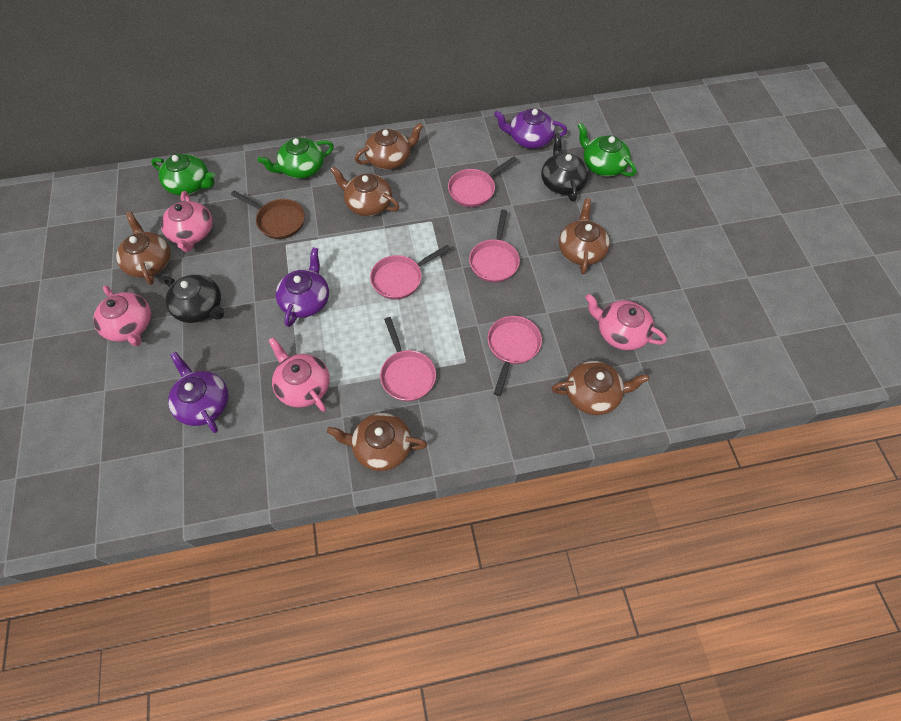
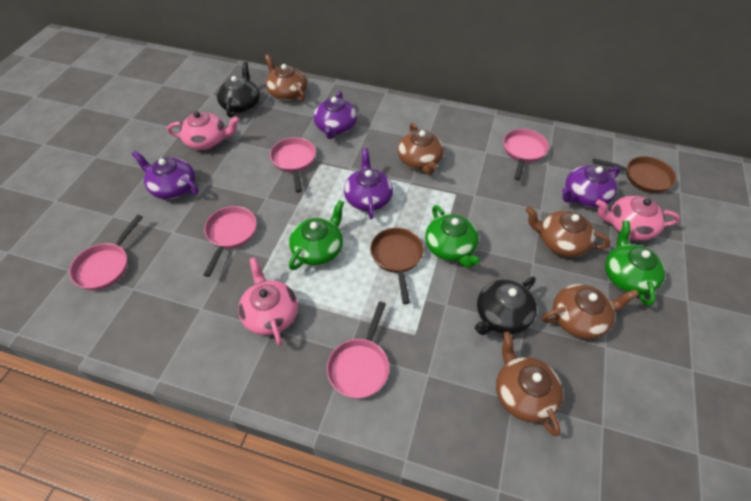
brown pan: 1 -> 2
brown teapot: 6 -> 5
pink teapot: 4 -> 3
purple teapot: 3 -> 4

